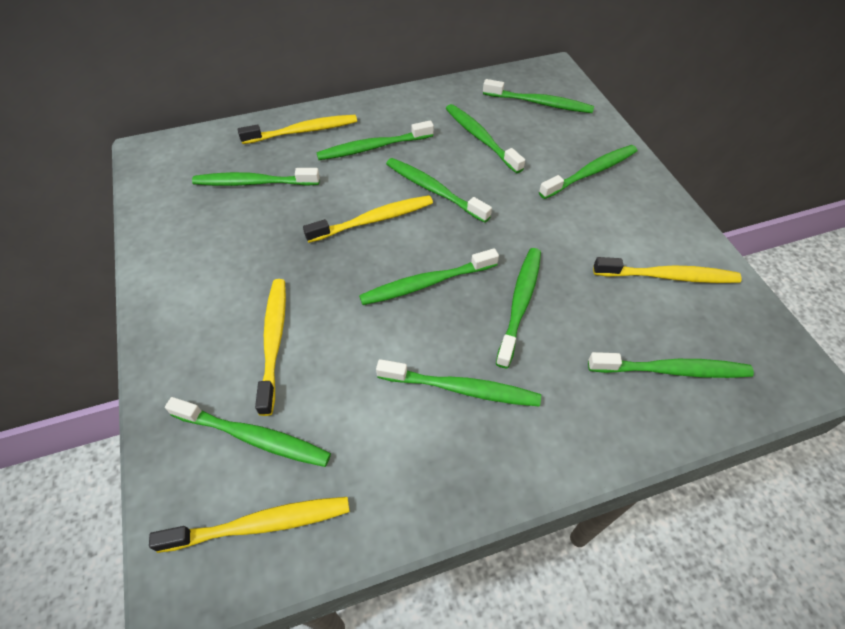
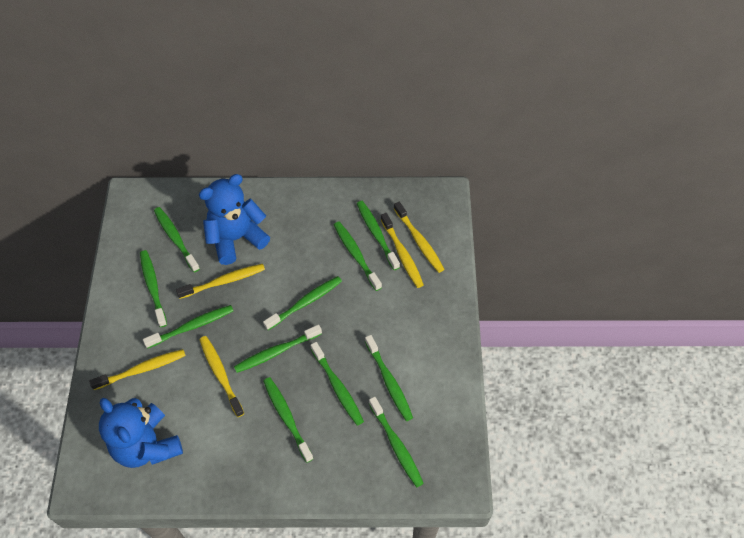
blue teddy bear: 0 -> 2

